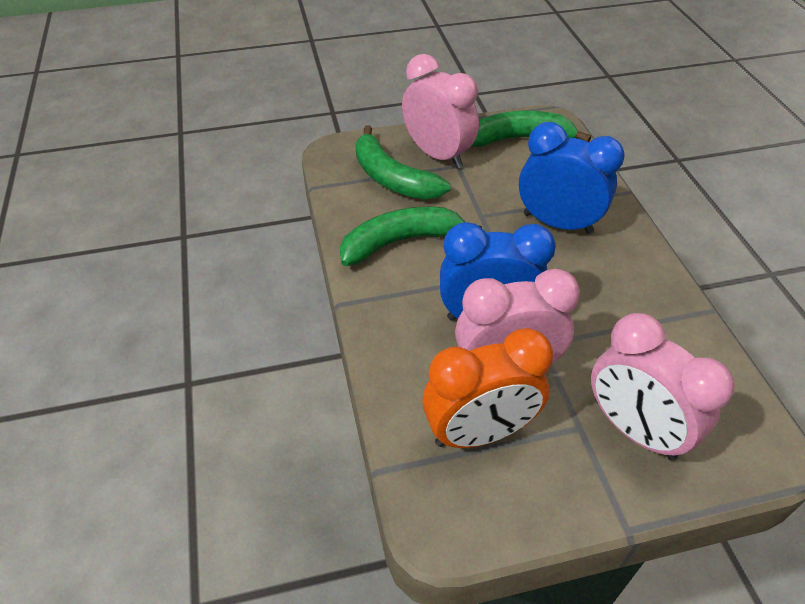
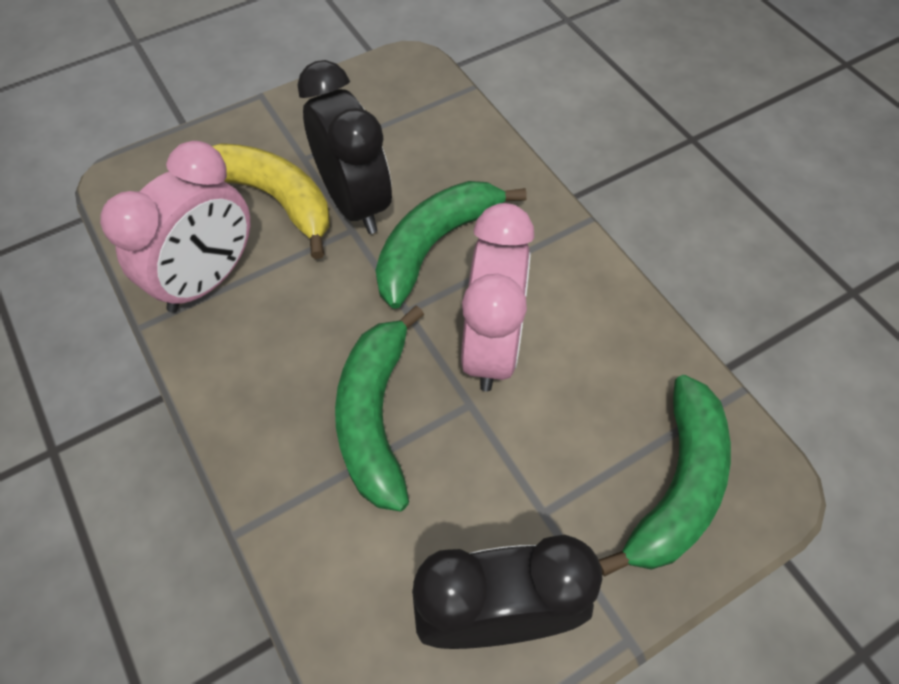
black clock: 0 -> 2
blue clock: 2 -> 0
orange clock: 1 -> 0
pink clock: 3 -> 2
yellow banana: 0 -> 1

